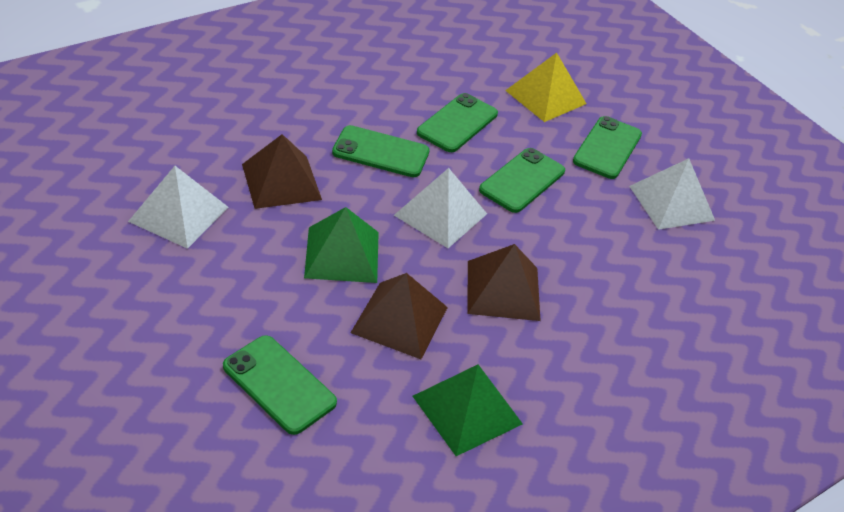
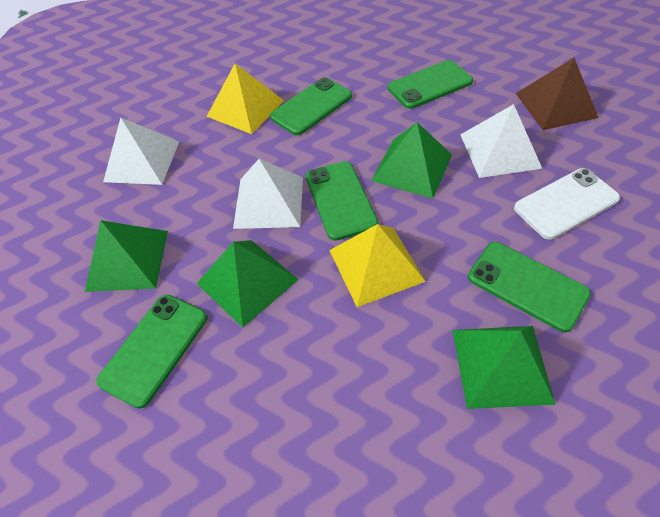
brown pyramid: 3 -> 1
green pyramid: 2 -> 4
white phone: 0 -> 1
yellow pyramid: 1 -> 2

